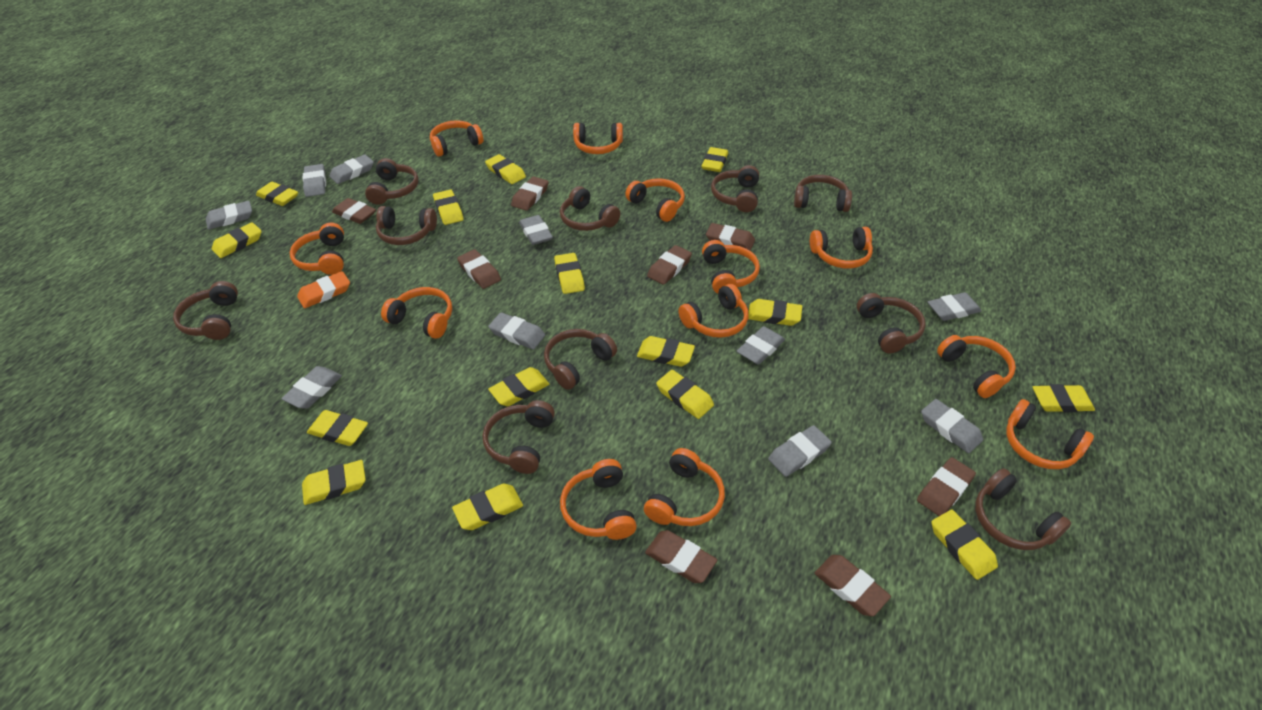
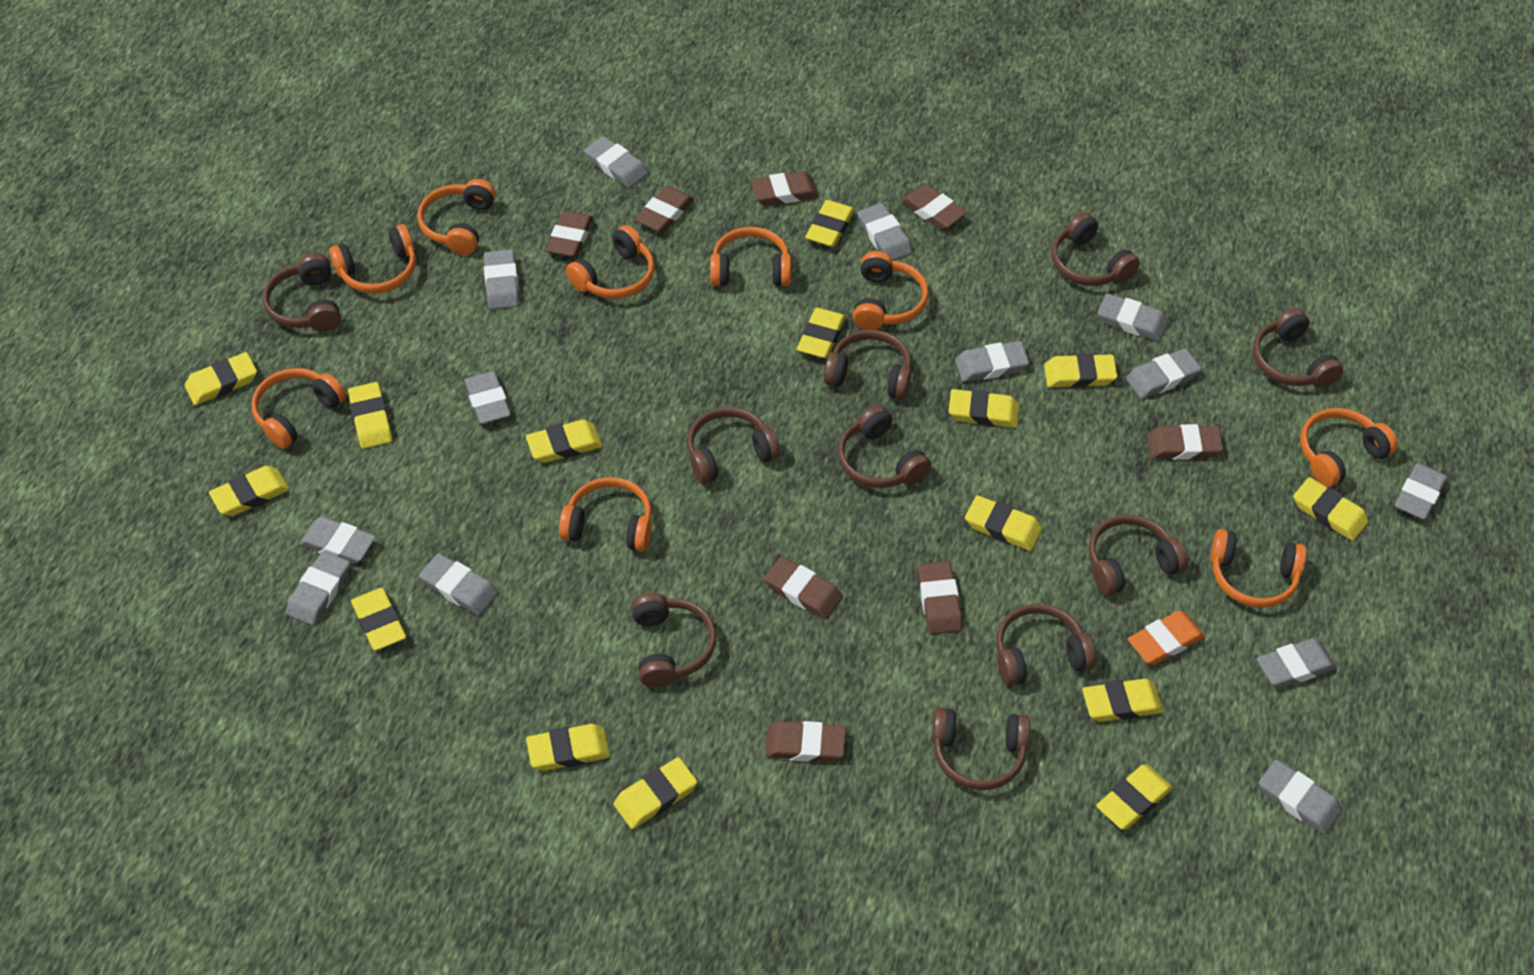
grey eraser: 10 -> 13
orange headphones: 12 -> 9

